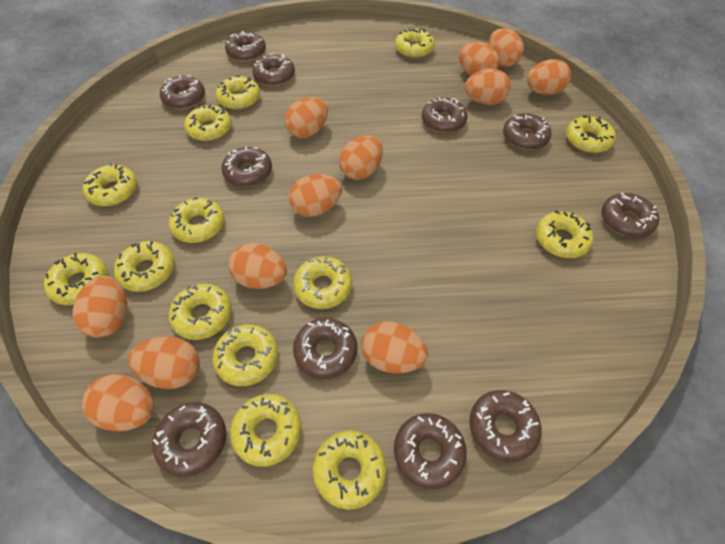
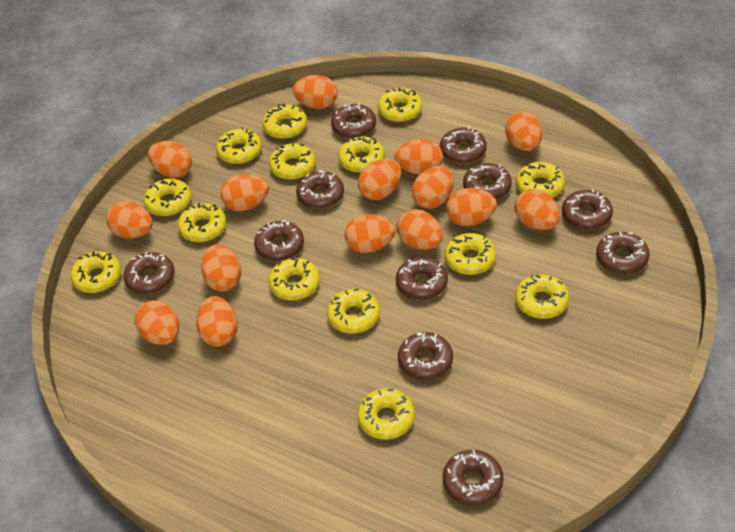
orange egg: 12 -> 15

